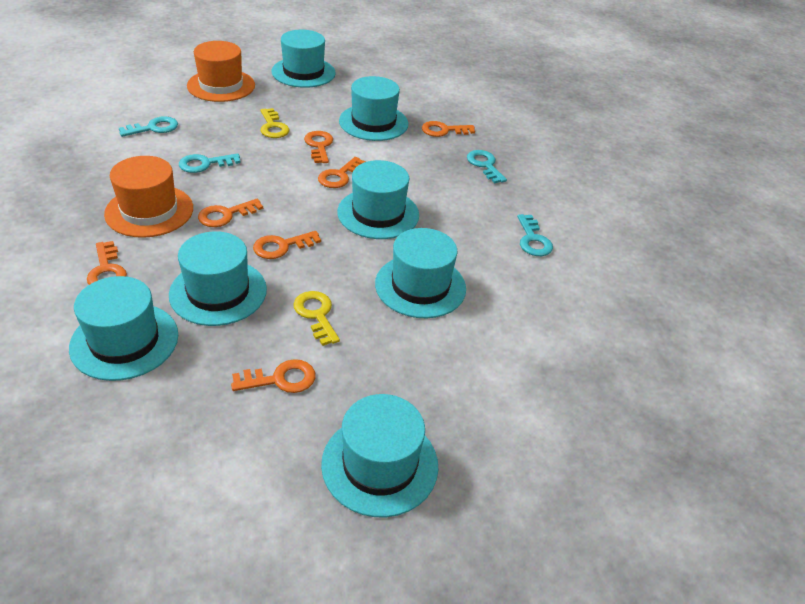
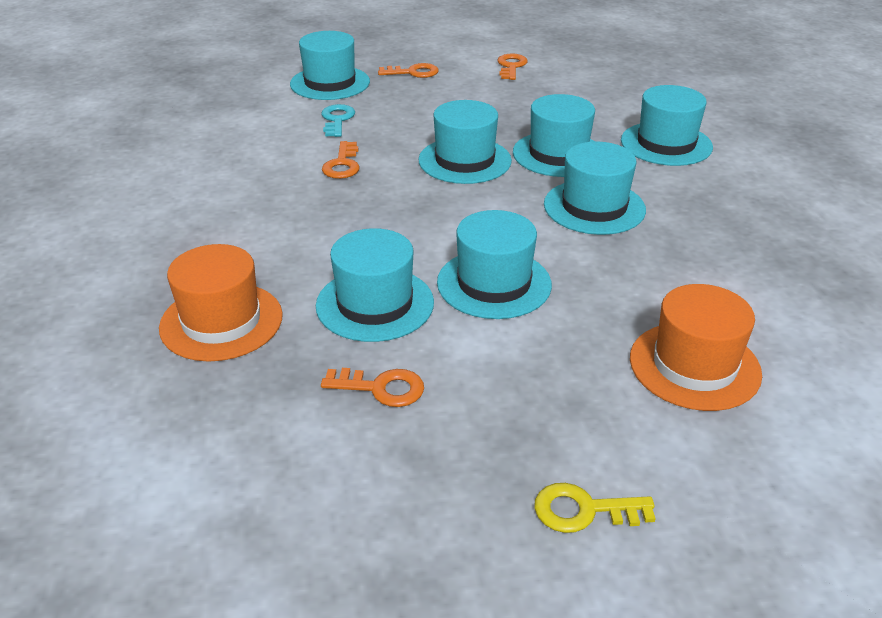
orange key: 7 -> 4
turquoise key: 4 -> 1
yellow key: 2 -> 1

